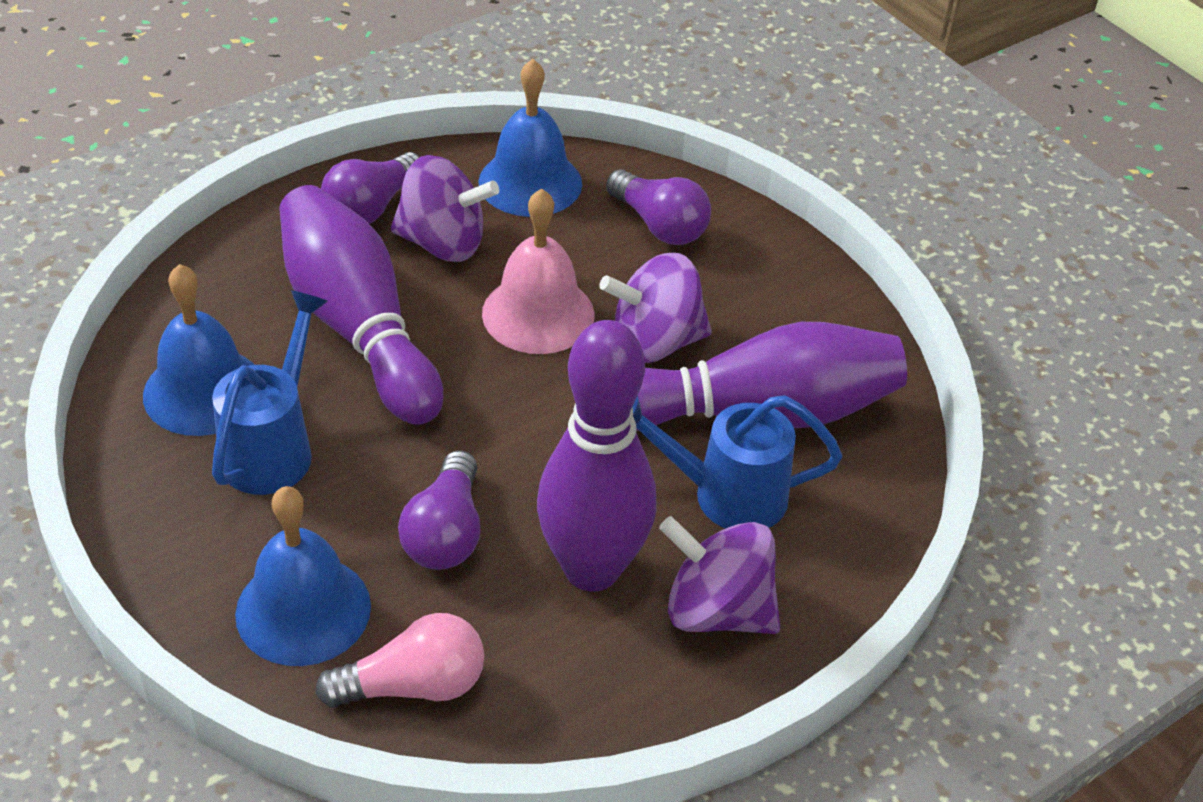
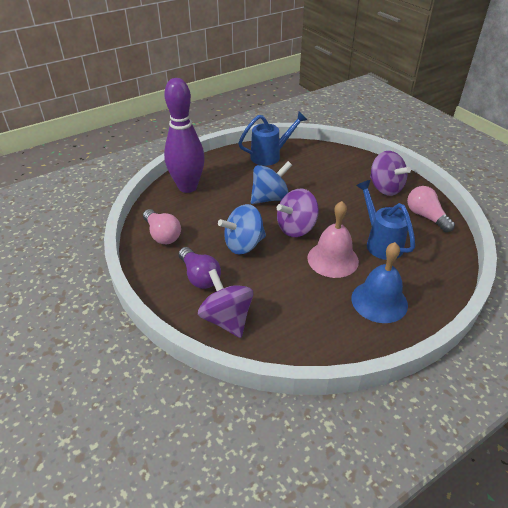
blue bell: 3 -> 1
blue spinning top: 0 -> 2
pink light bulb: 1 -> 2
purple bowling pin: 3 -> 1
purple light bulb: 3 -> 1

